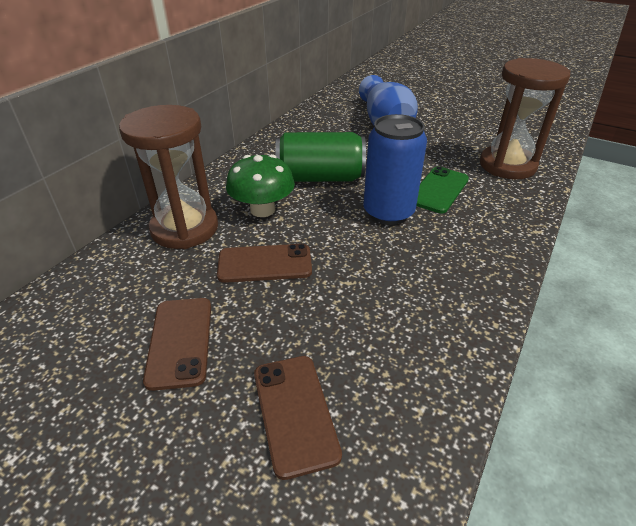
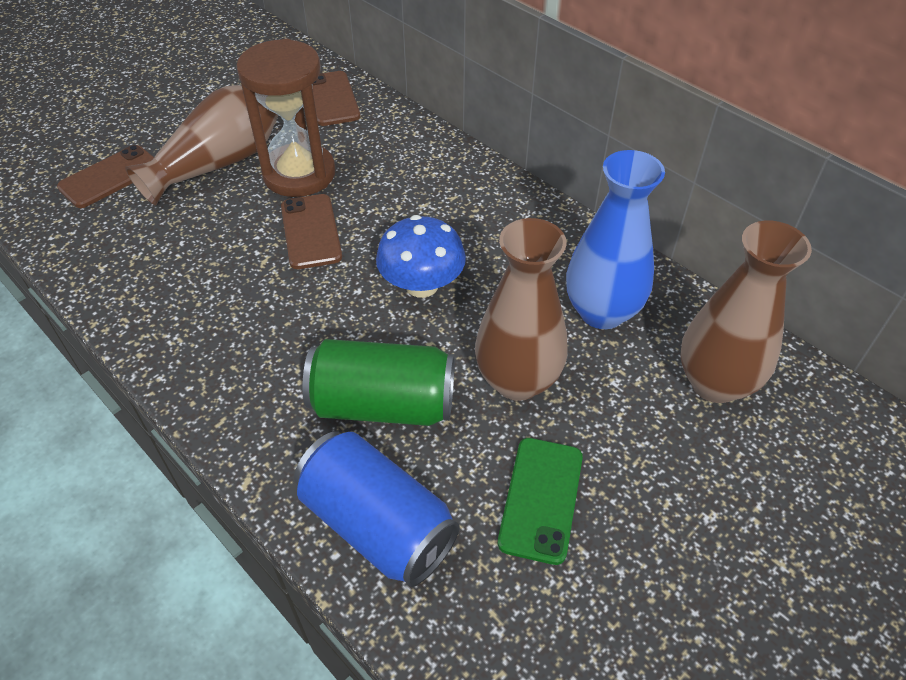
blue mushroom: 0 -> 1
brown hourglass: 2 -> 1
brown vase: 0 -> 3
green mushroom: 1 -> 0

